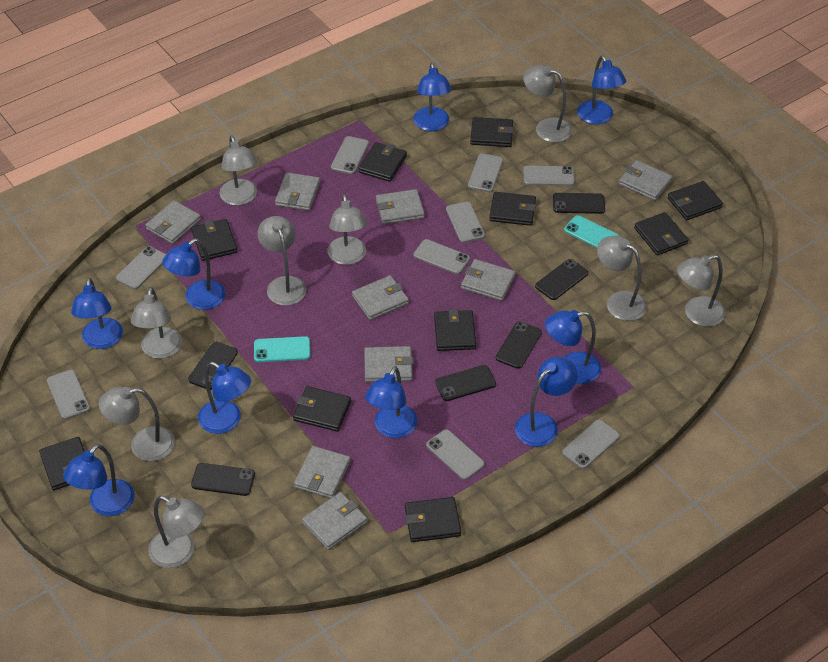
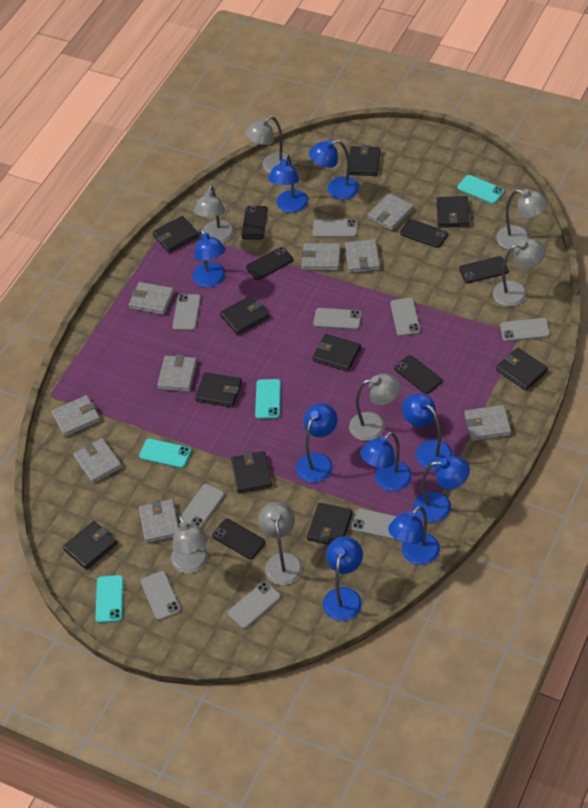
grey lamp: 9 -> 7
turquoise phone: 2 -> 4

